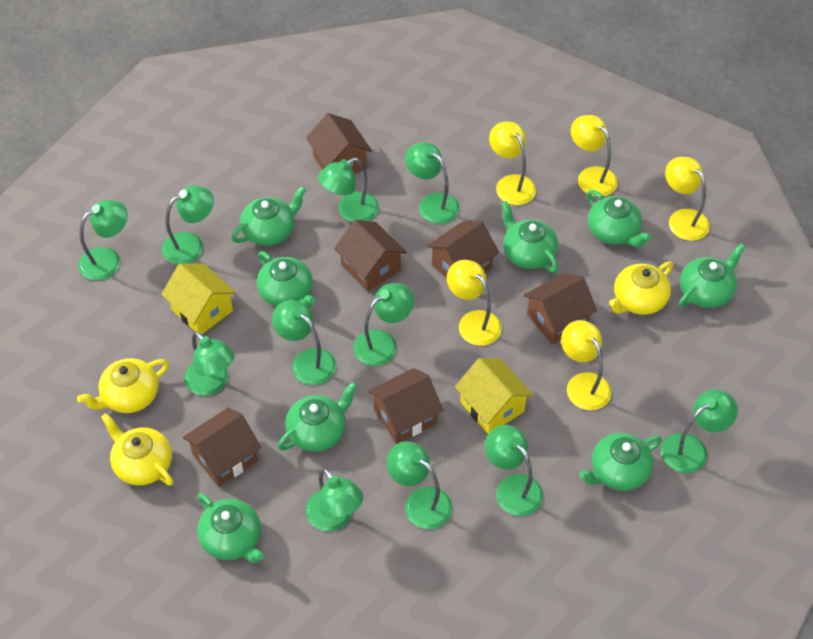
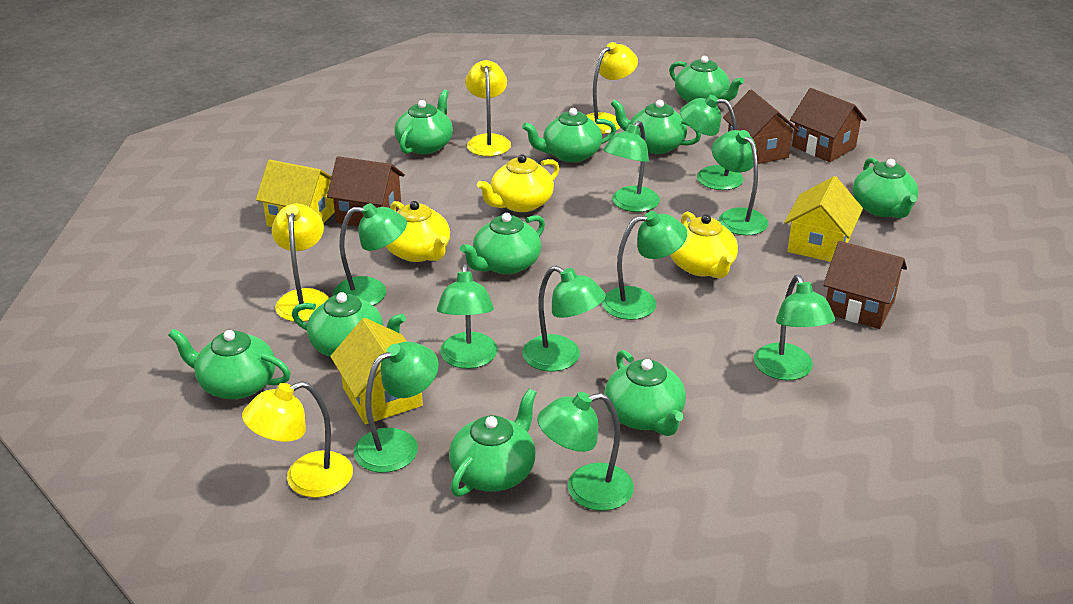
brown house: 6 -> 4
green lamp: 11 -> 10
green teapot: 8 -> 10
yellow house: 2 -> 3
yellow lamp: 5 -> 4

